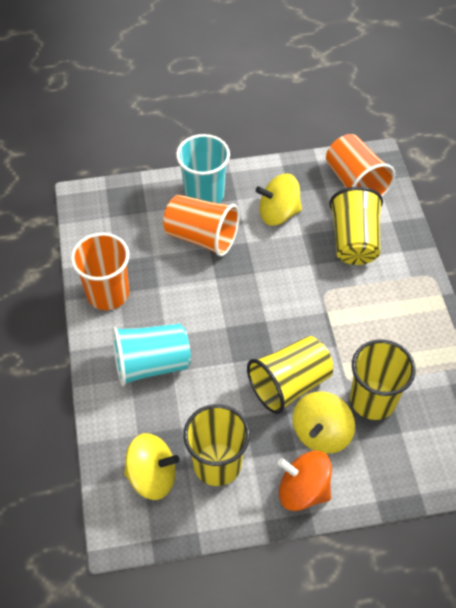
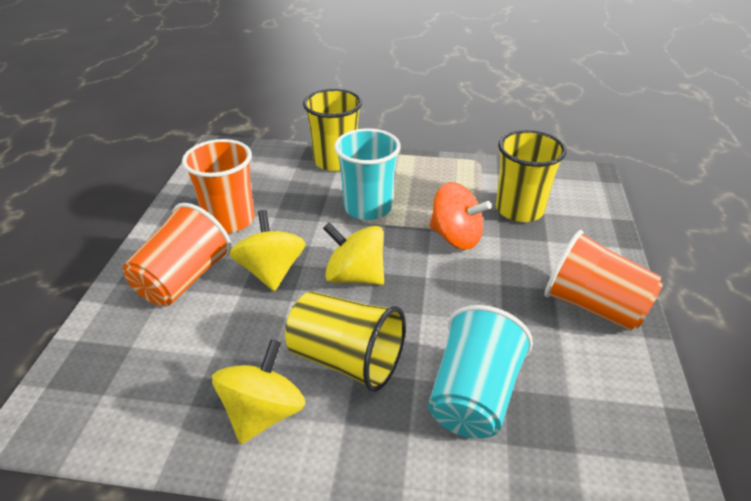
yellow cup: 4 -> 3

